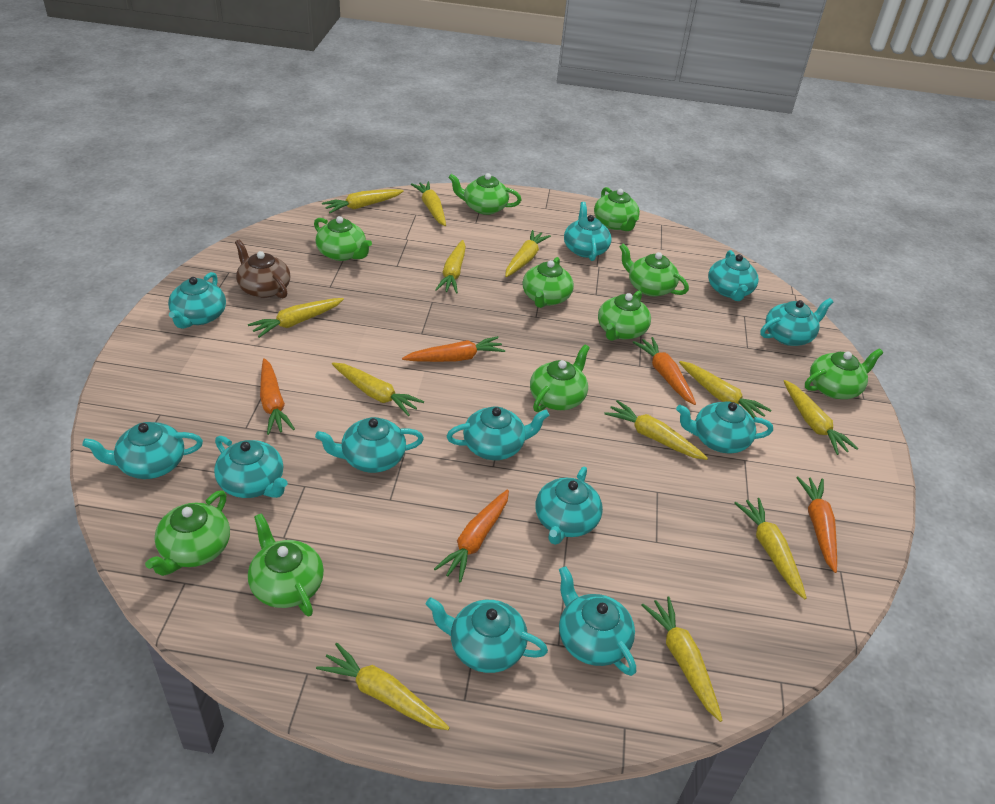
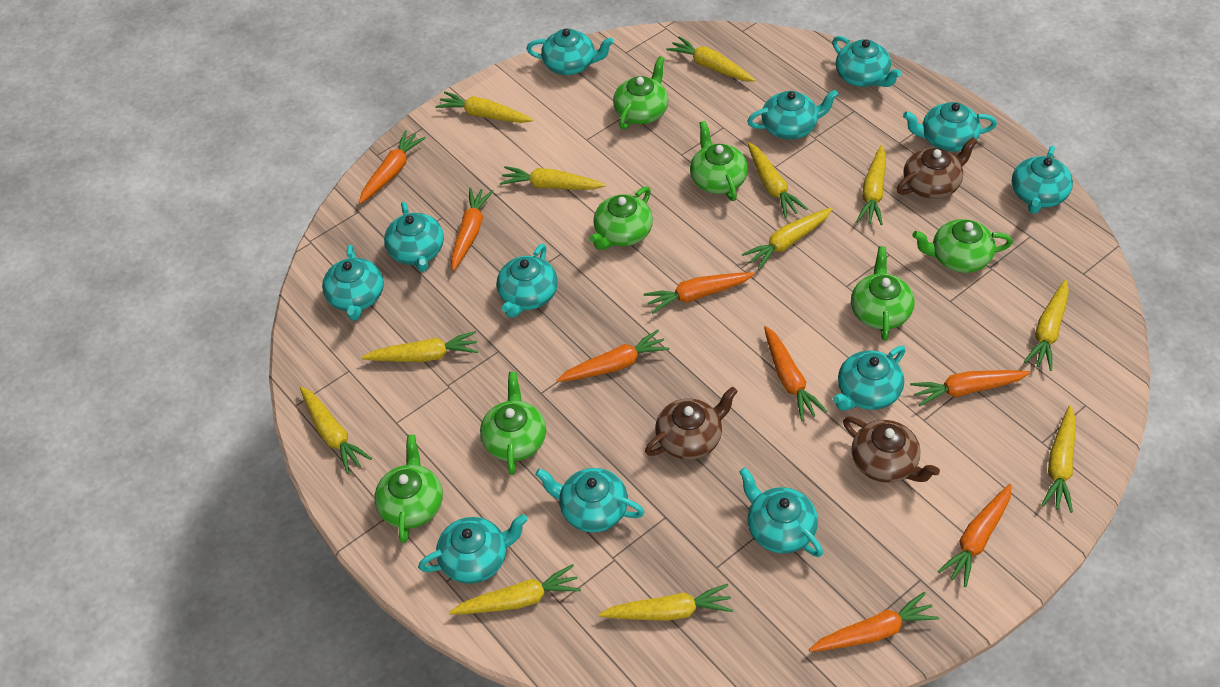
brown teapot: 1 -> 3
green teapot: 10 -> 7
orange carrot: 5 -> 8

